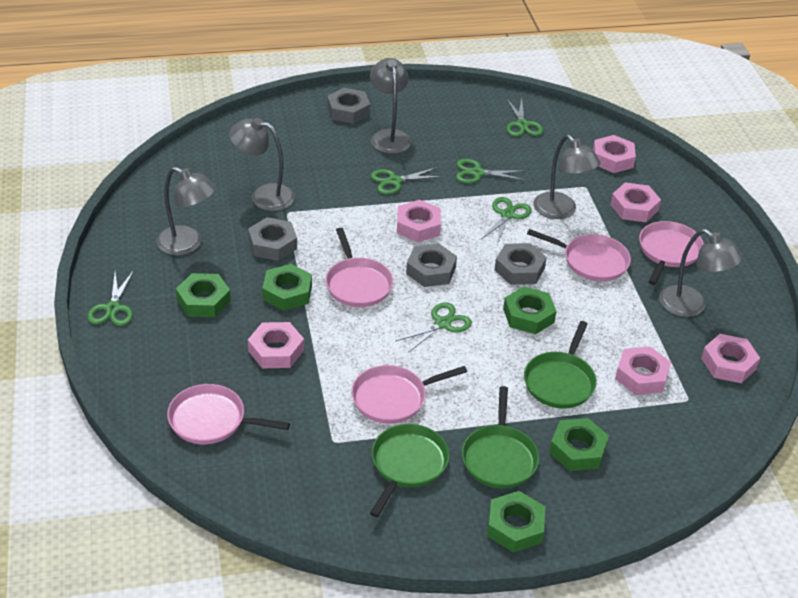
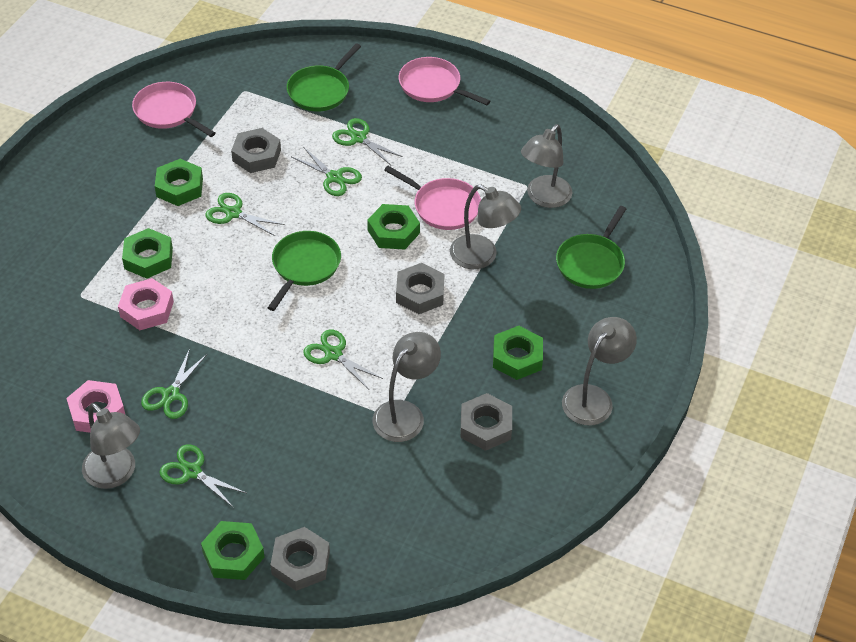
pink nut: 6 -> 2
pink pan: 5 -> 3

